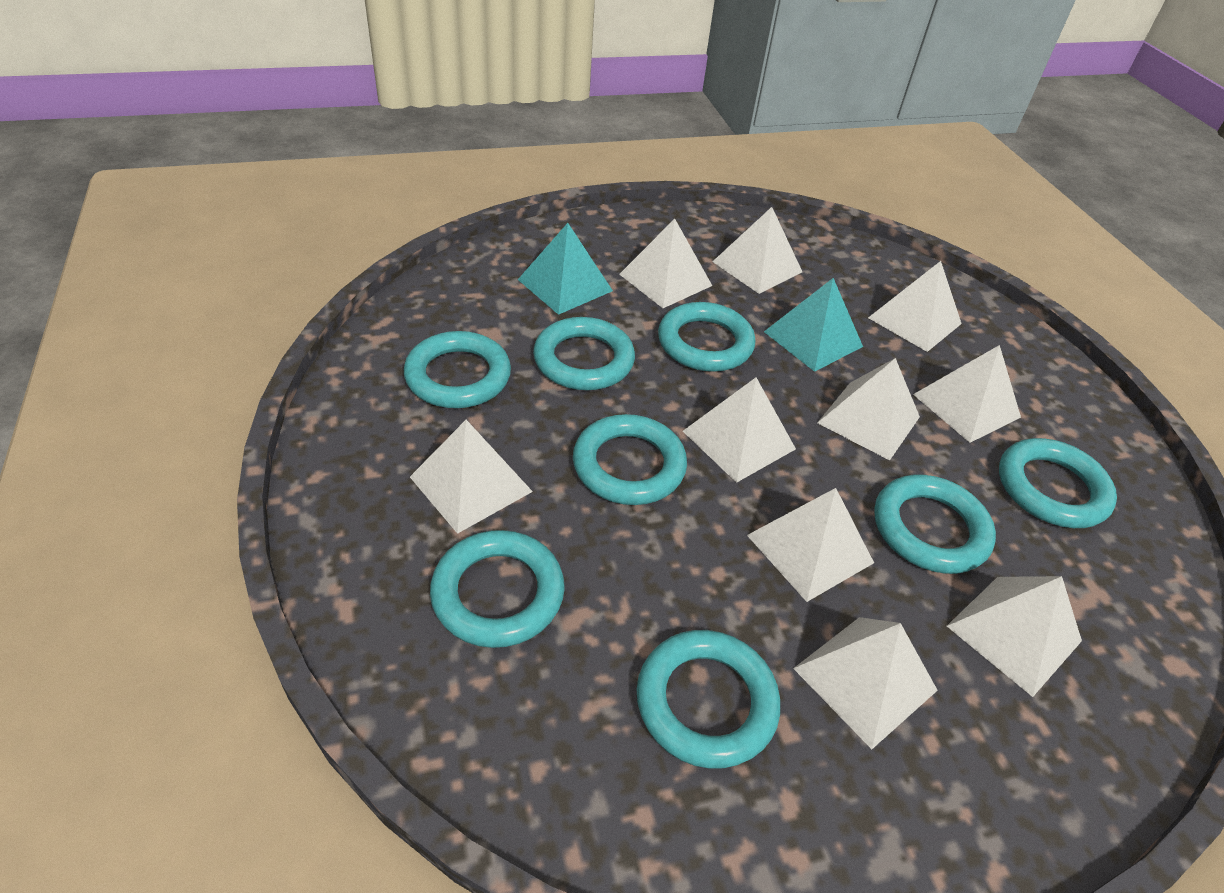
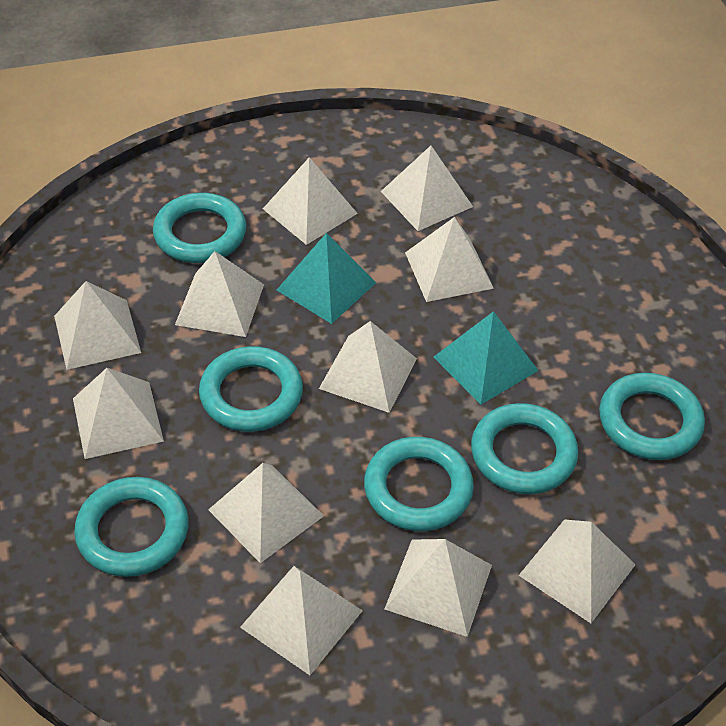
turquoise ring: 8 -> 6
white pyramid: 10 -> 11

